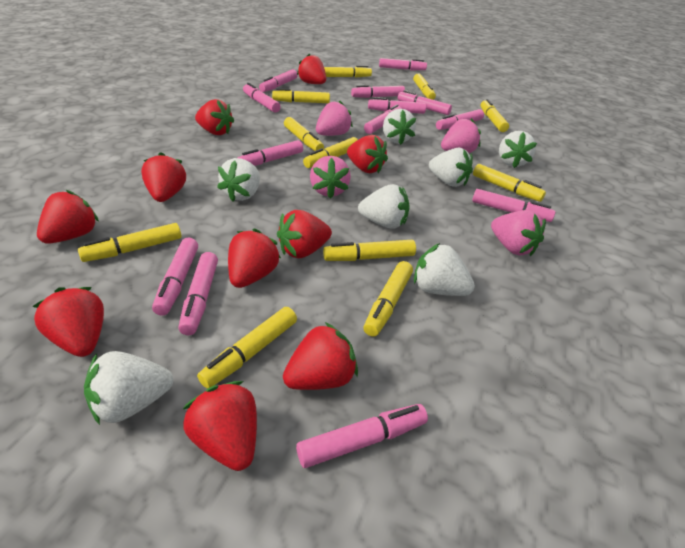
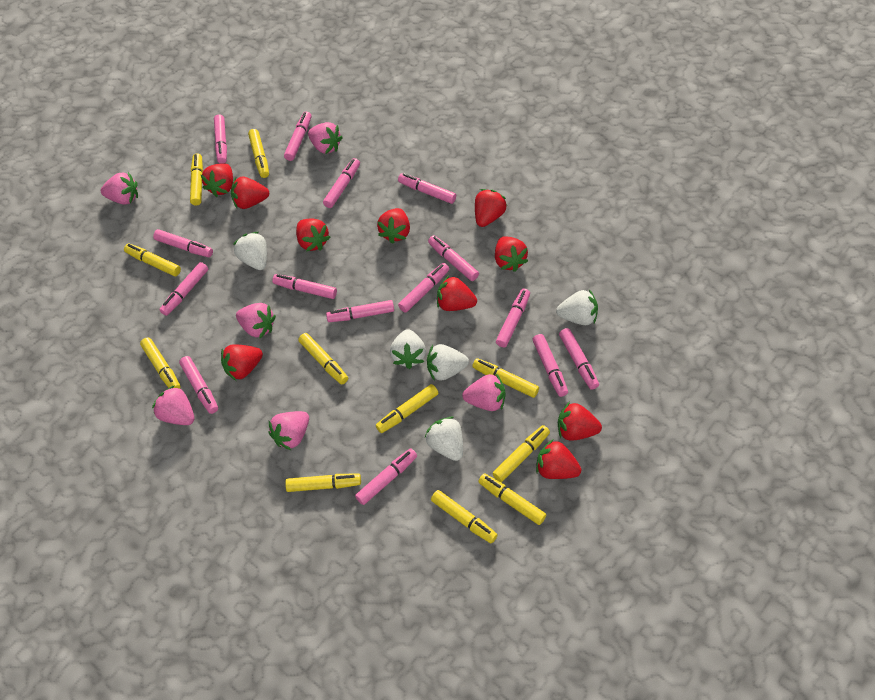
pink marker: 13 -> 15
pink strawberry: 4 -> 6
white strawberry: 7 -> 5

